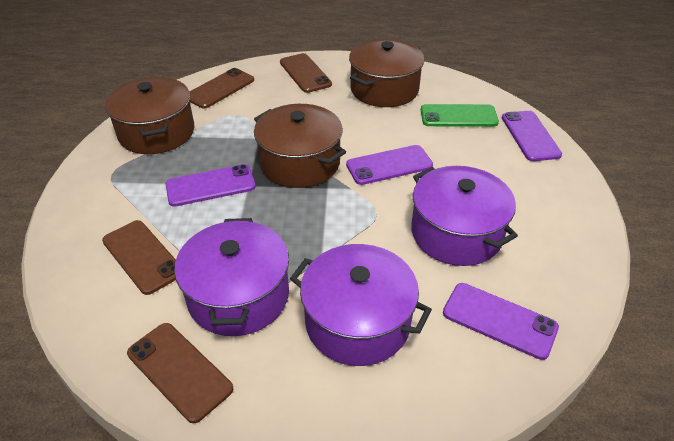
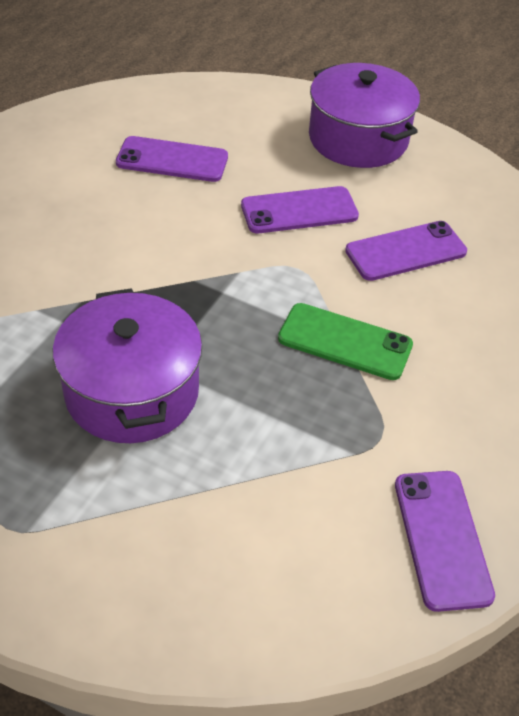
brown phone: 4 -> 0
brown pot: 3 -> 0
purple pot: 3 -> 2

